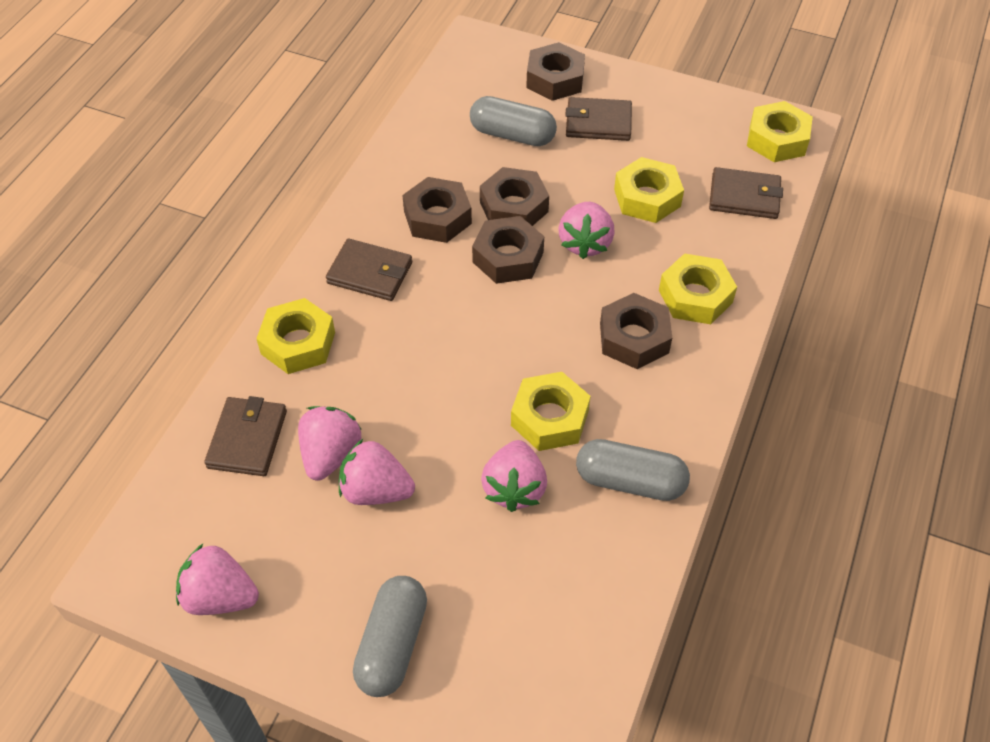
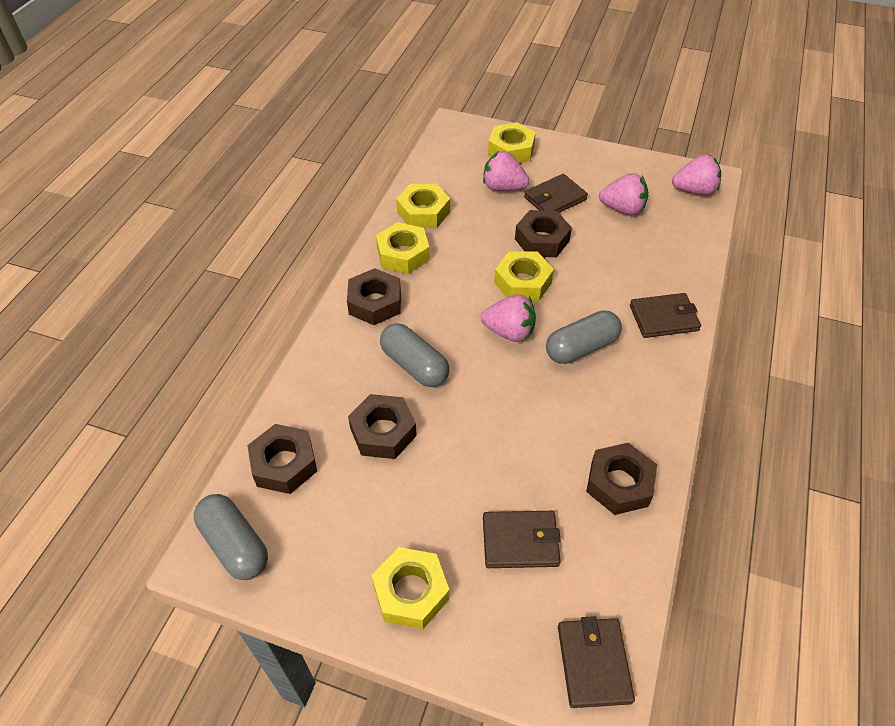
pink strawberry: 5 -> 4

